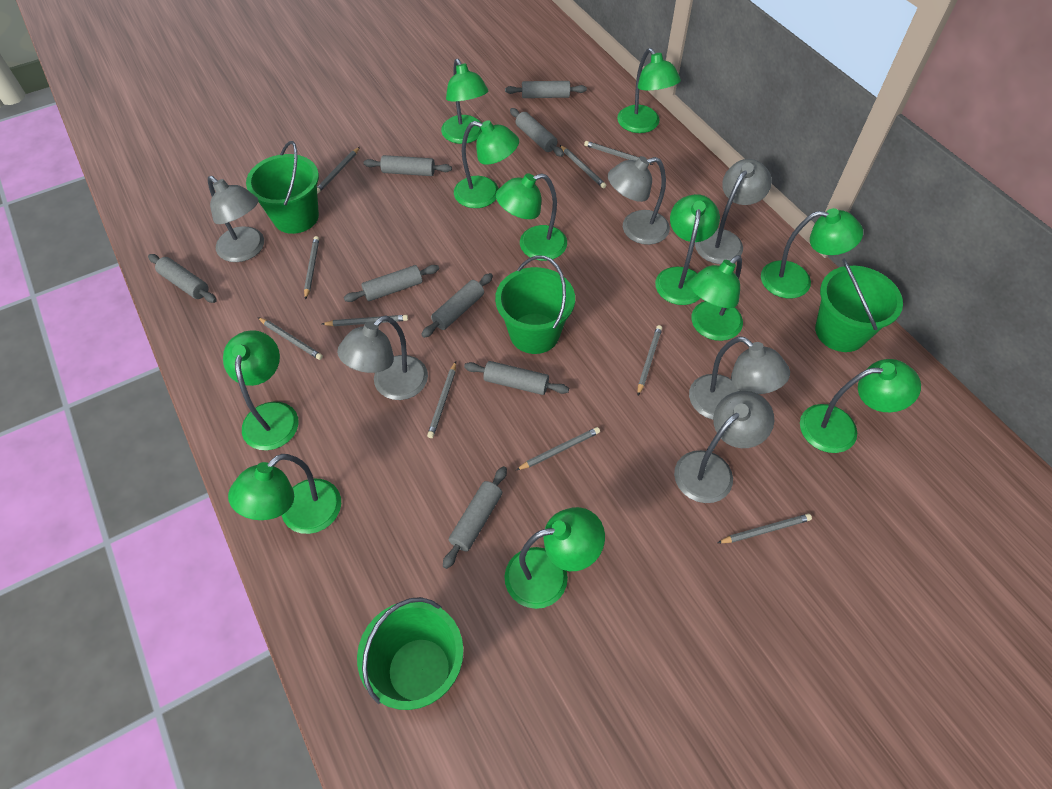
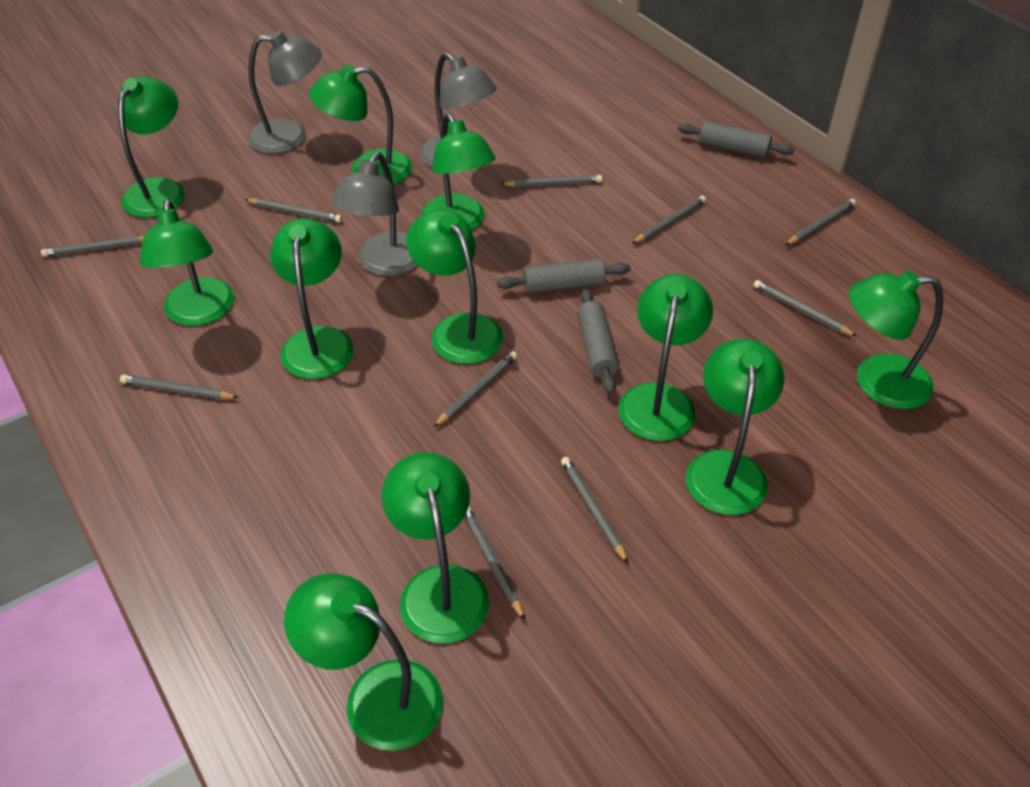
green bucket: 4 -> 0
grey lamp: 6 -> 3
grey rolling pin: 8 -> 3

